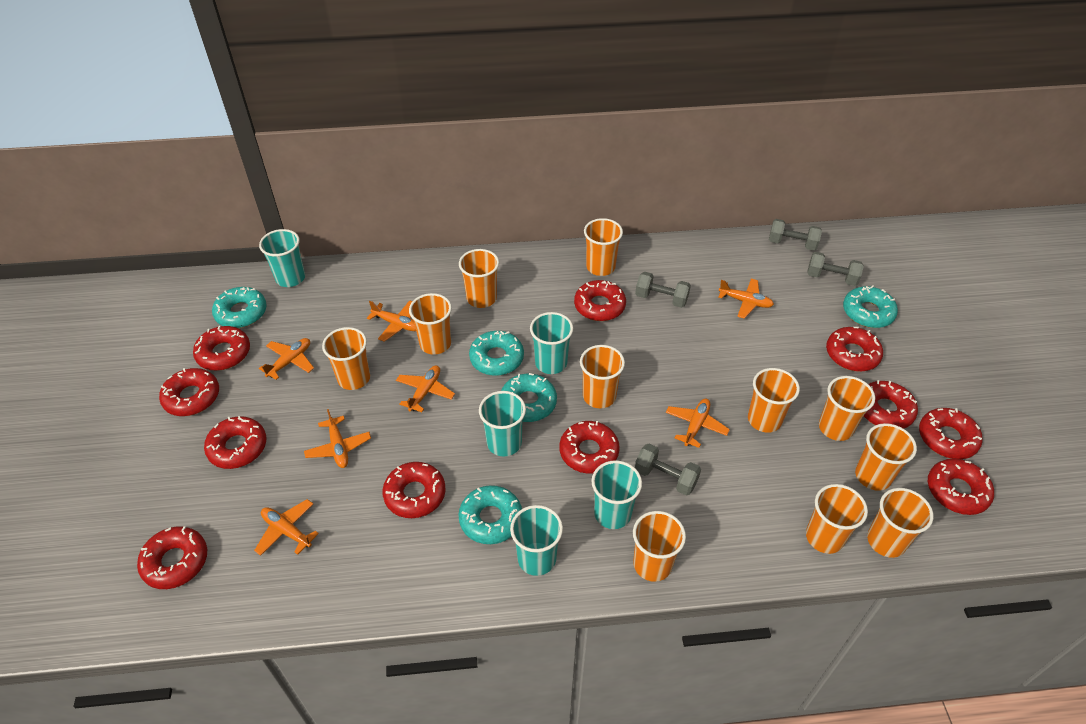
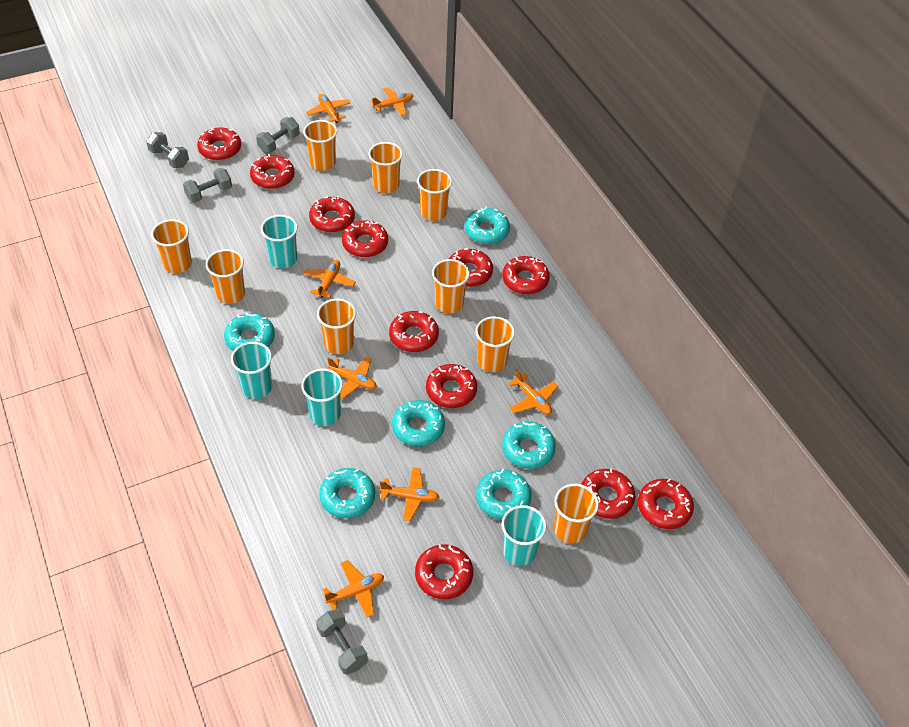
orange cup: 11 -> 9
turquoise cup: 5 -> 4
turquoise donut: 5 -> 6

